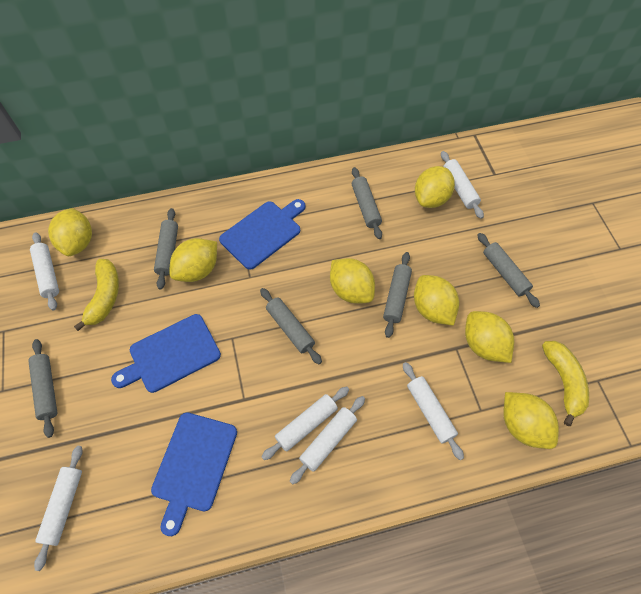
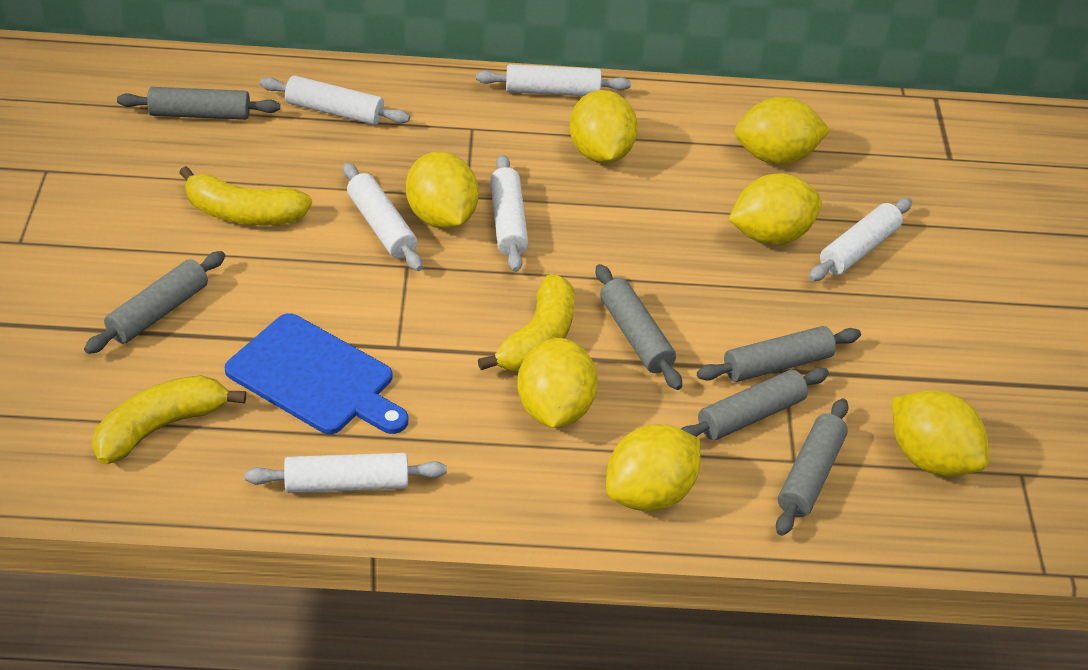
blue cutting board: 3 -> 1
yellow banana: 2 -> 3

